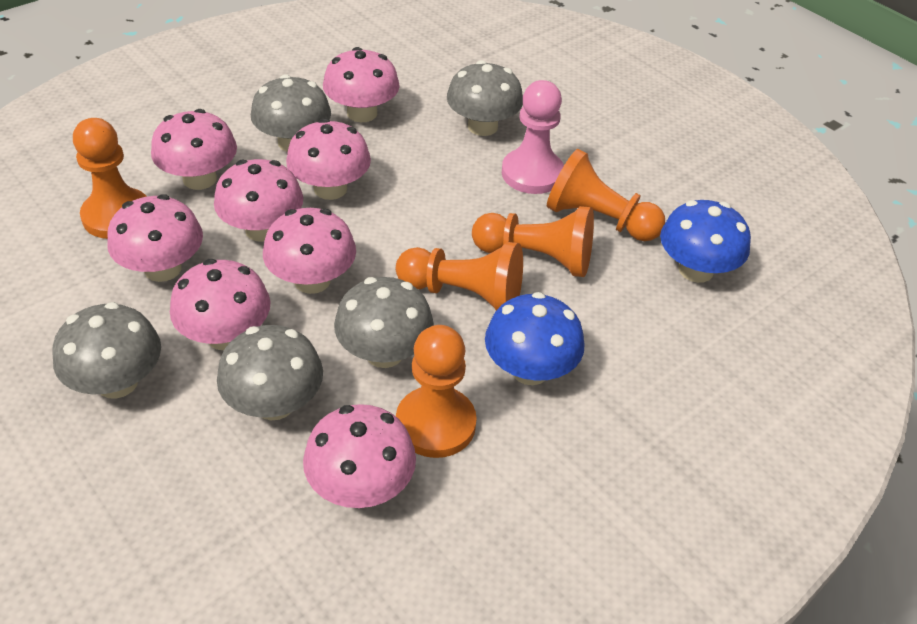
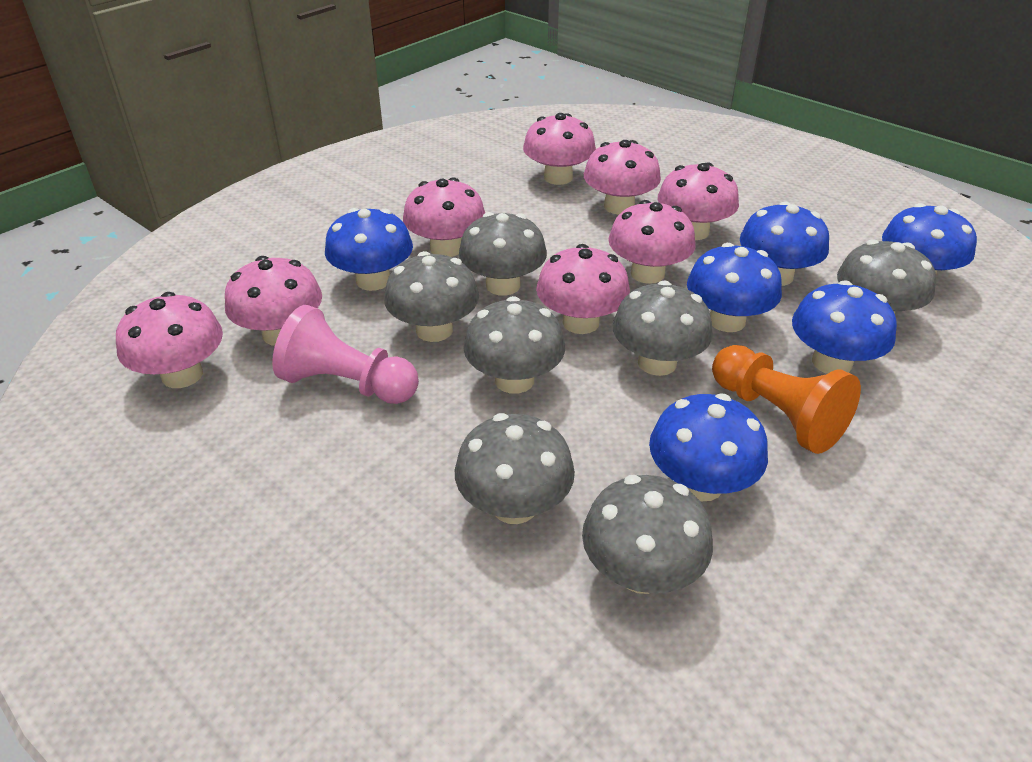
blue mushroom: 2 -> 6
grey mushroom: 5 -> 7
orange pawn: 5 -> 1

